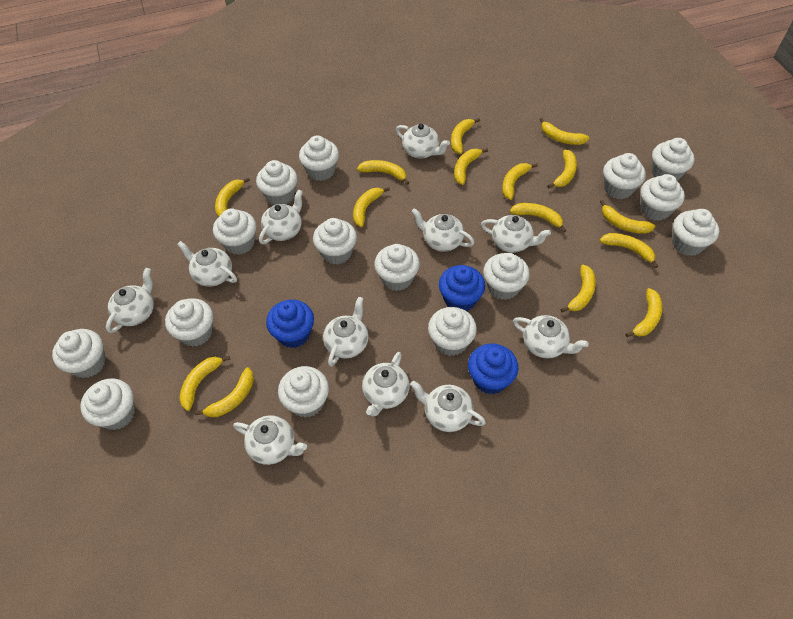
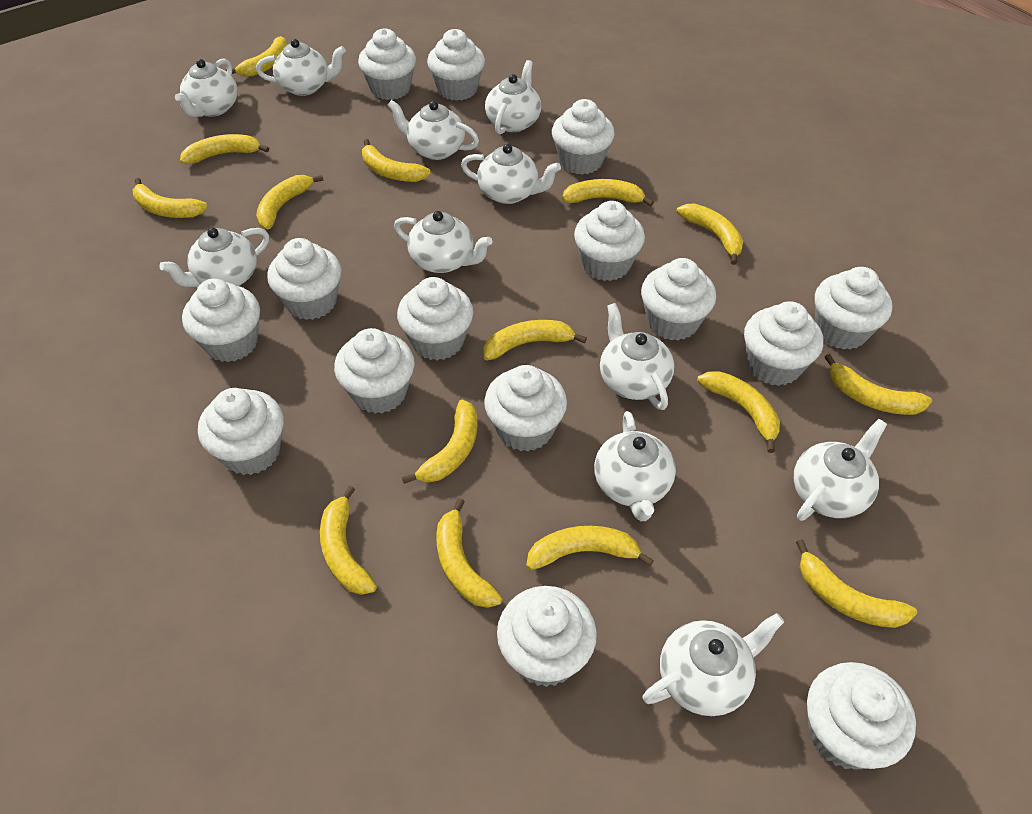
blue cupcake: 3 -> 0

